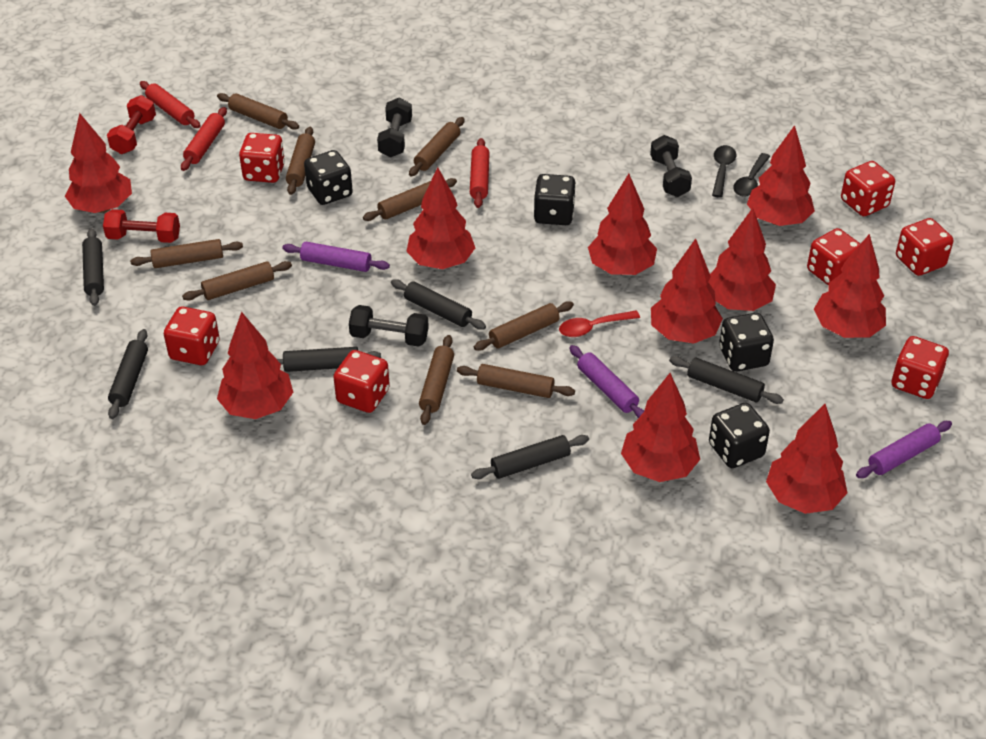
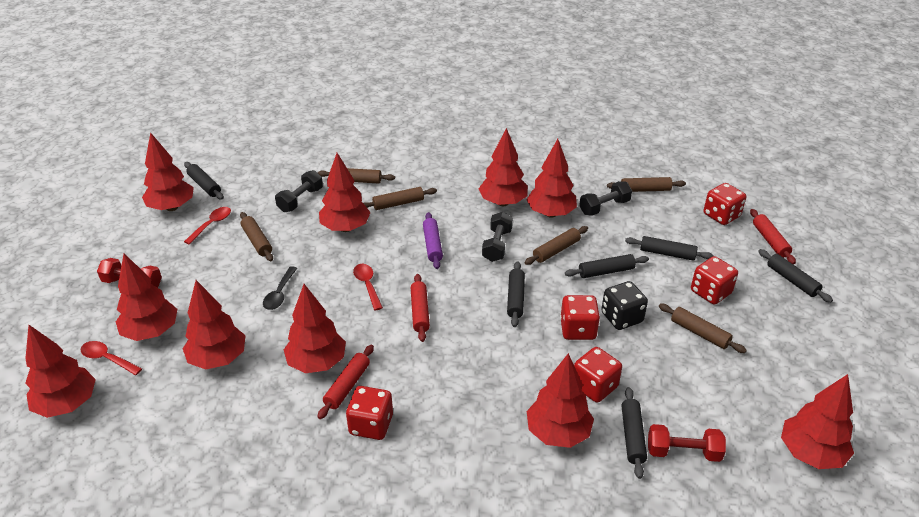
black dice: 4 -> 1
black spoon: 2 -> 1
brown rolling pin: 9 -> 6
purple rolling pin: 3 -> 1
red dice: 7 -> 5
red spoon: 1 -> 3

